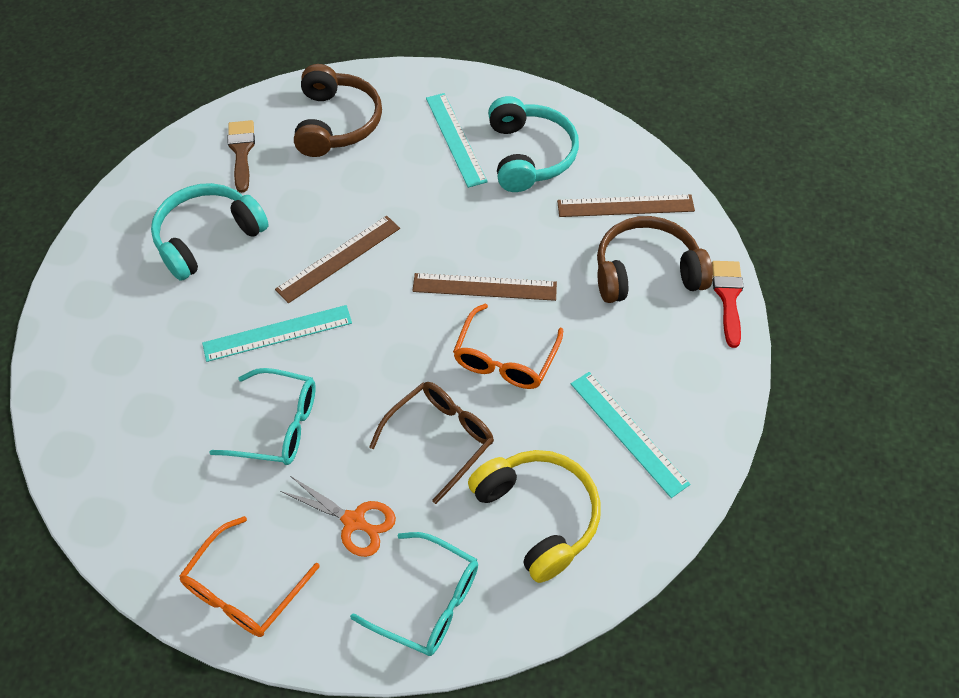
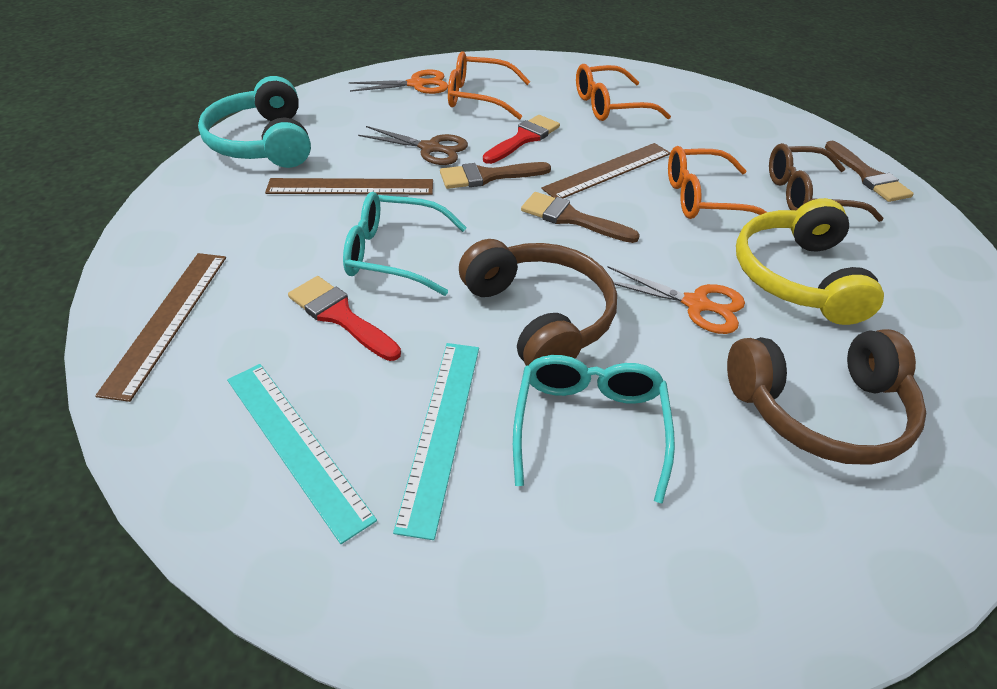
brown brush: 1 -> 3
brown scissors: 0 -> 1
orange glasses: 2 -> 3
orange scissors: 1 -> 2
red brush: 1 -> 2
turquoise headphones: 2 -> 1
turquoise ruler: 3 -> 2

